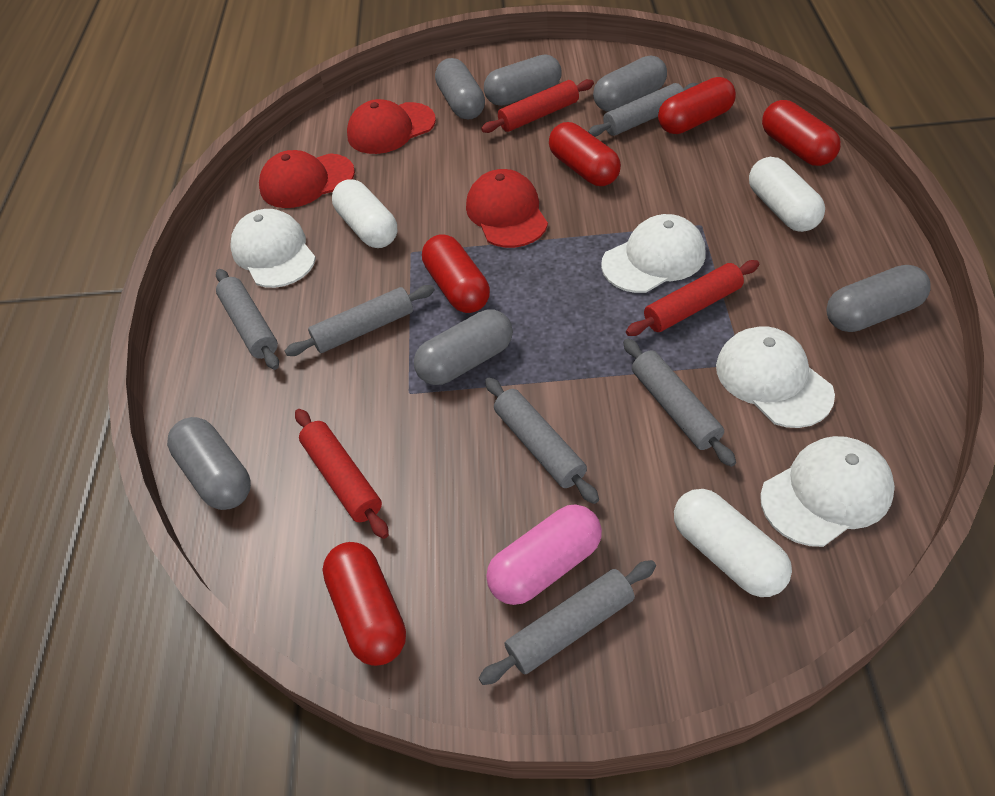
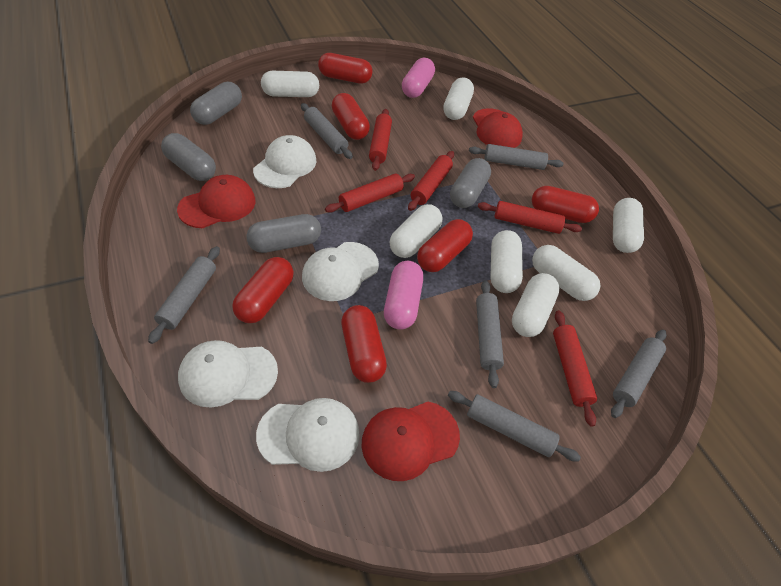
grey capsule: 6 -> 4
pink capsule: 1 -> 2
red capsule: 5 -> 6
red rolling pin: 3 -> 5
white capsule: 3 -> 7

